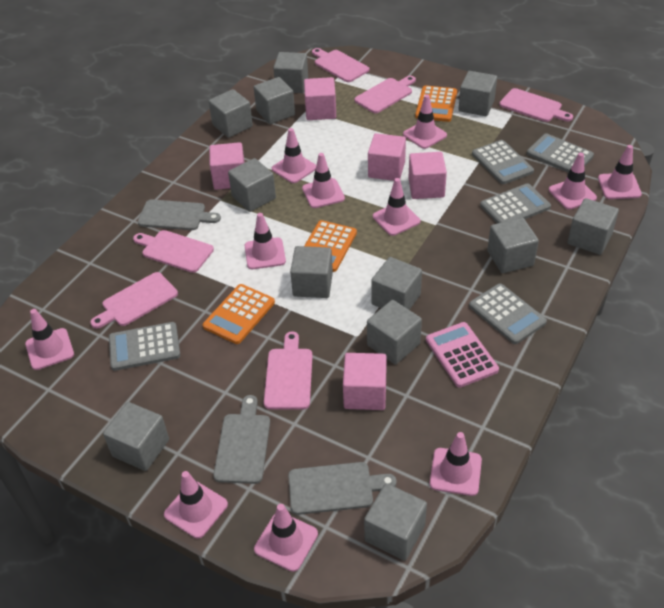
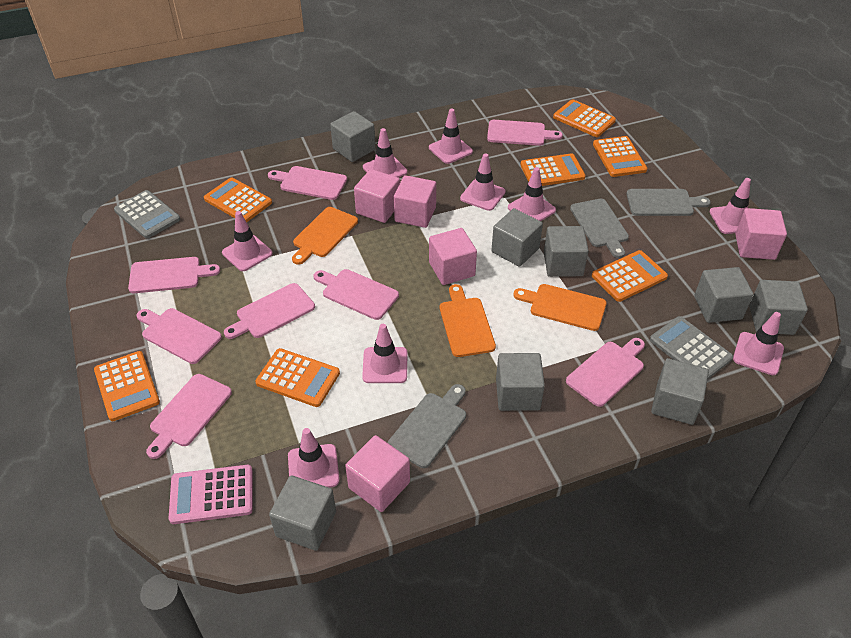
grey calculator: 5 -> 2
grey cube: 12 -> 8
orange calculator: 3 -> 7
orange cutting board: 0 -> 3
pink cutting board: 6 -> 8
pink traffic cone: 11 -> 9

